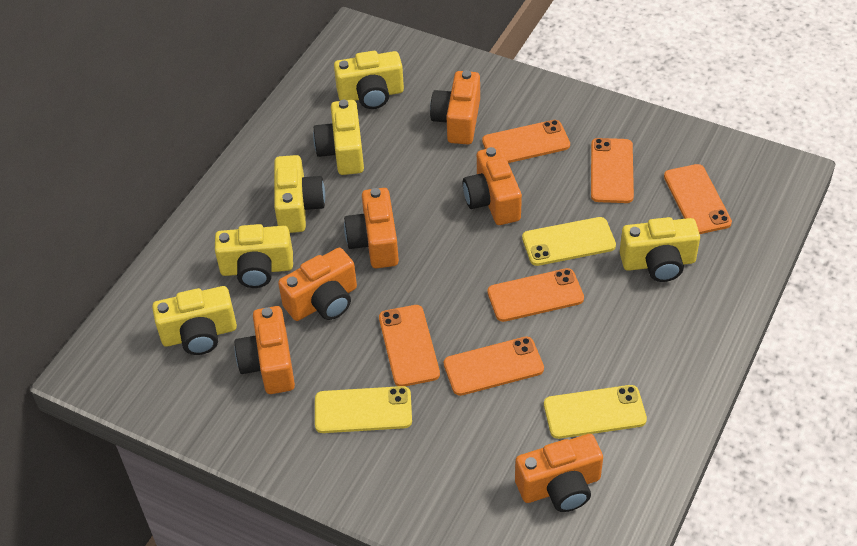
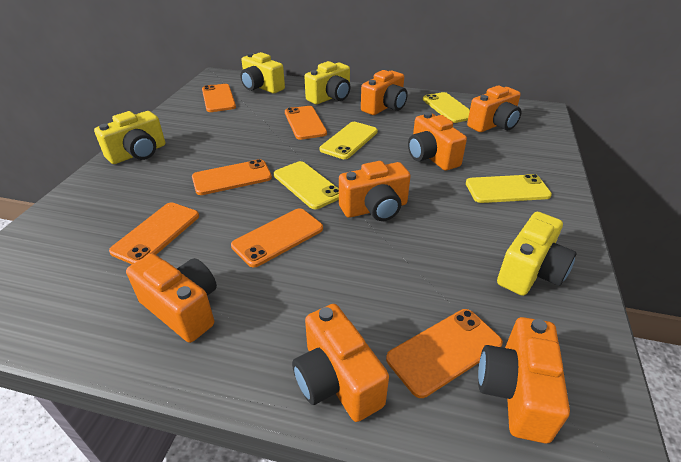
orange camera: 6 -> 7
yellow camera: 6 -> 4
yellow phone: 3 -> 4

